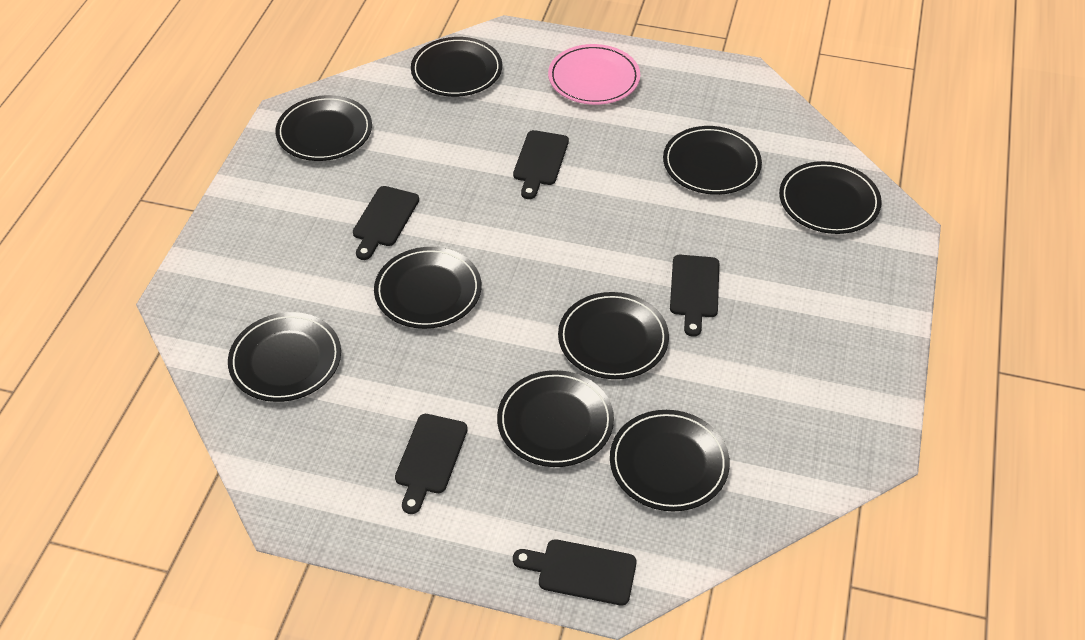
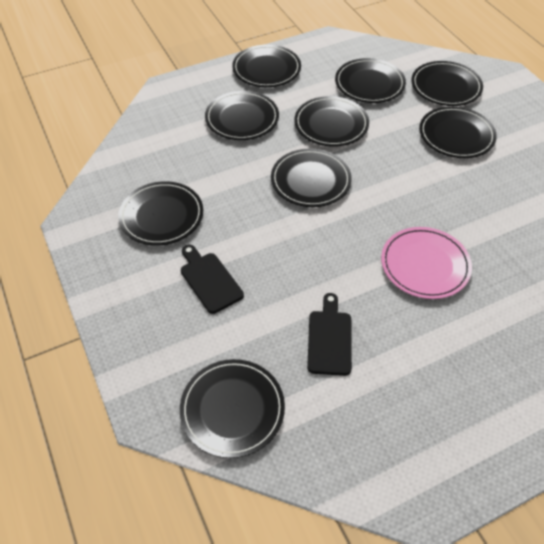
black cutting board: 5 -> 2

